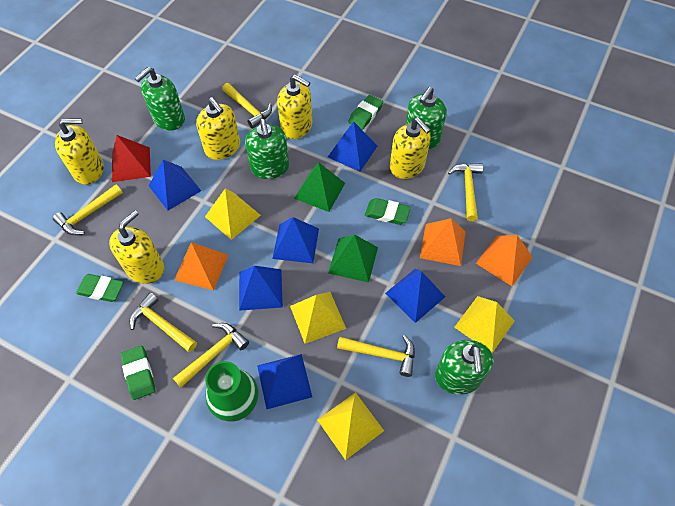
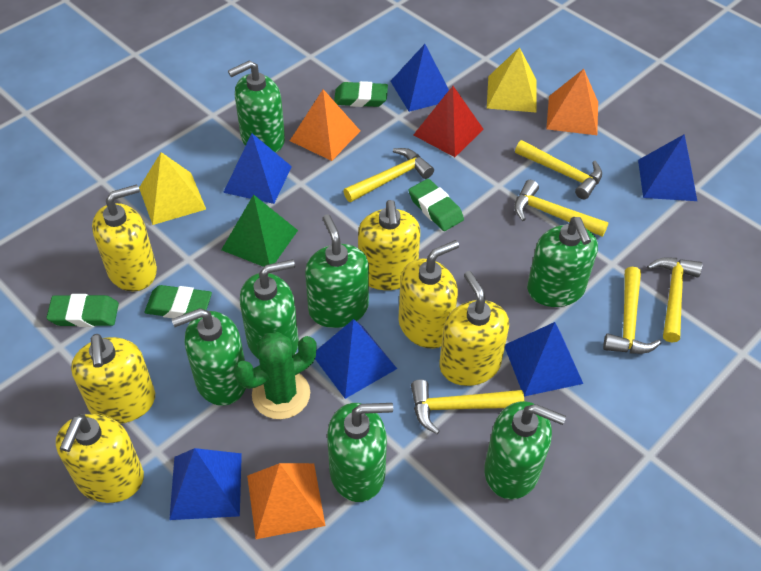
green cactus: 0 -> 1
green pyramid: 2 -> 1
green soap dispenser: 4 -> 7
green vase: 1 -> 0
yellow pyramid: 4 -> 2
yellow soap dispenser: 5 -> 6

